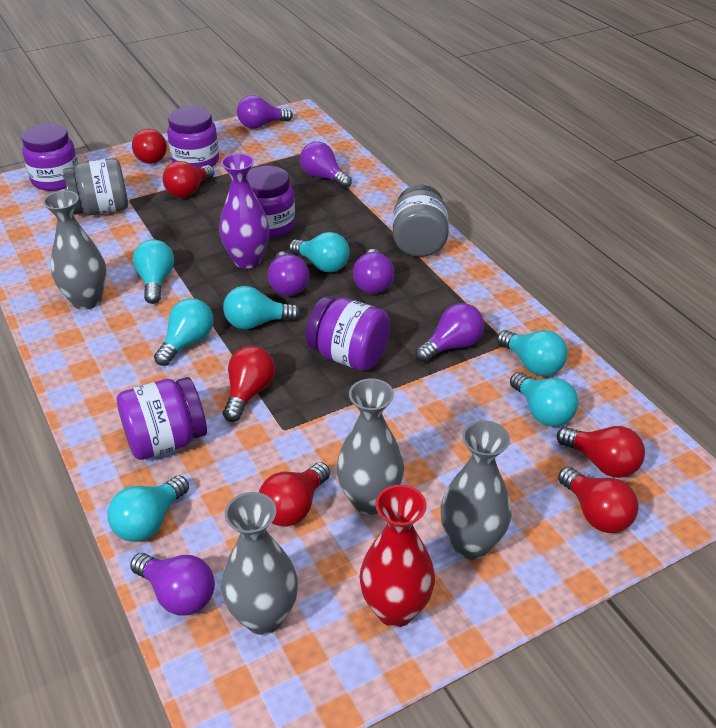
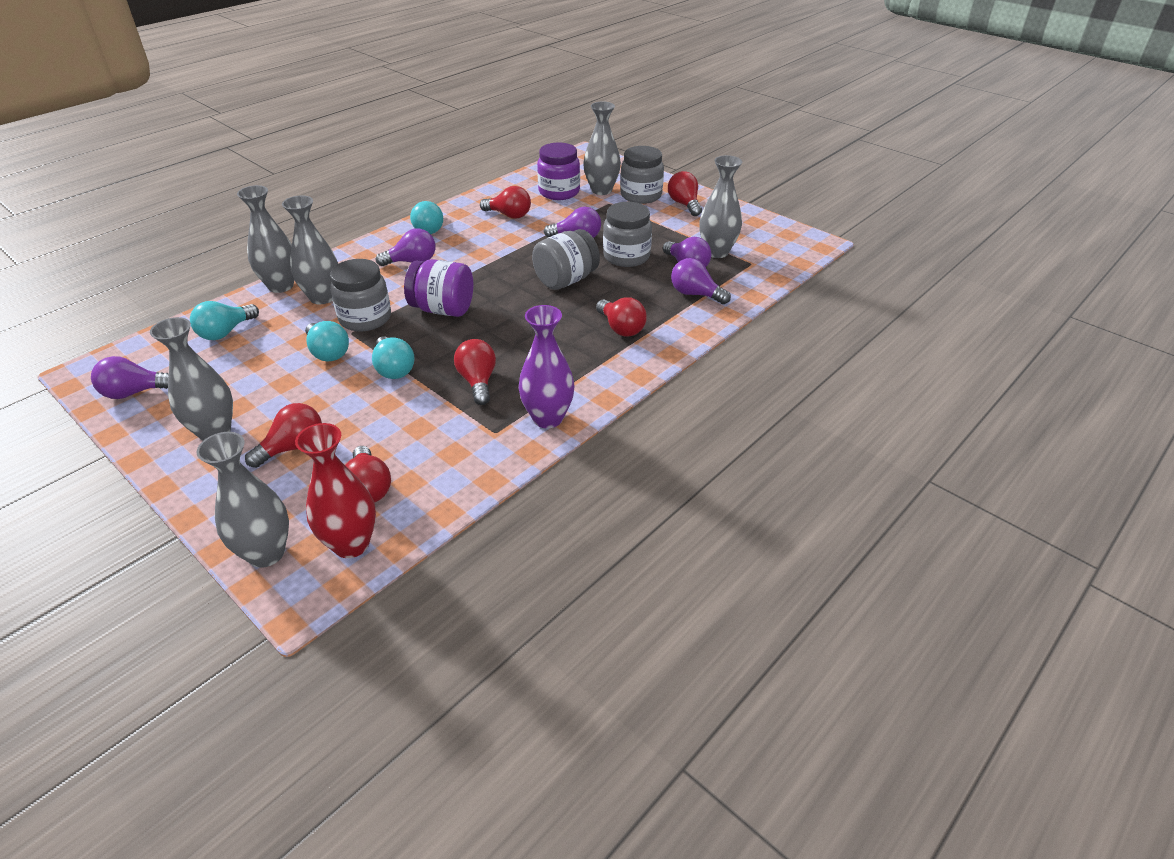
grey jar: 2 -> 4
grey vase: 4 -> 6
purple jar: 5 -> 2
purple light bulb: 6 -> 5
turquoise light bulb: 7 -> 4

